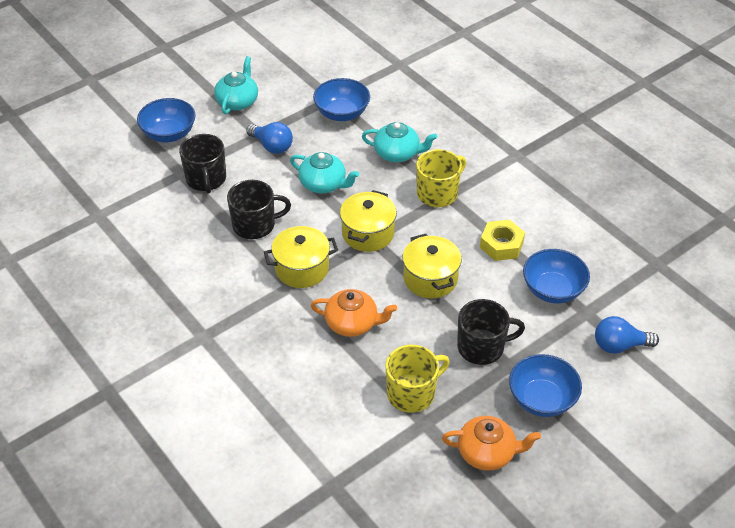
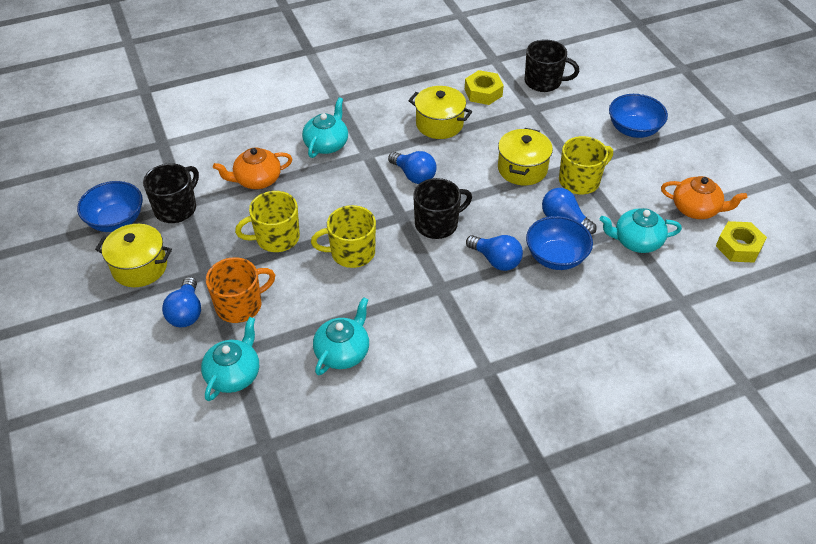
blue bowl: 4 -> 3
blue light bulb: 2 -> 4
orange mug: 0 -> 1
turquoise teapot: 3 -> 4
yellow mug: 2 -> 3
yellow nut: 1 -> 2

